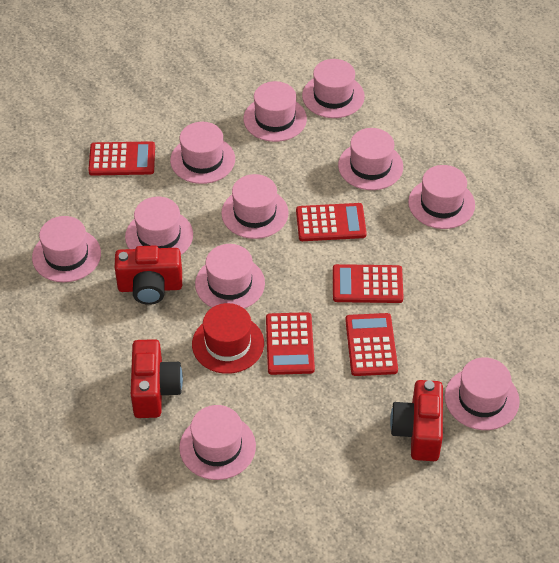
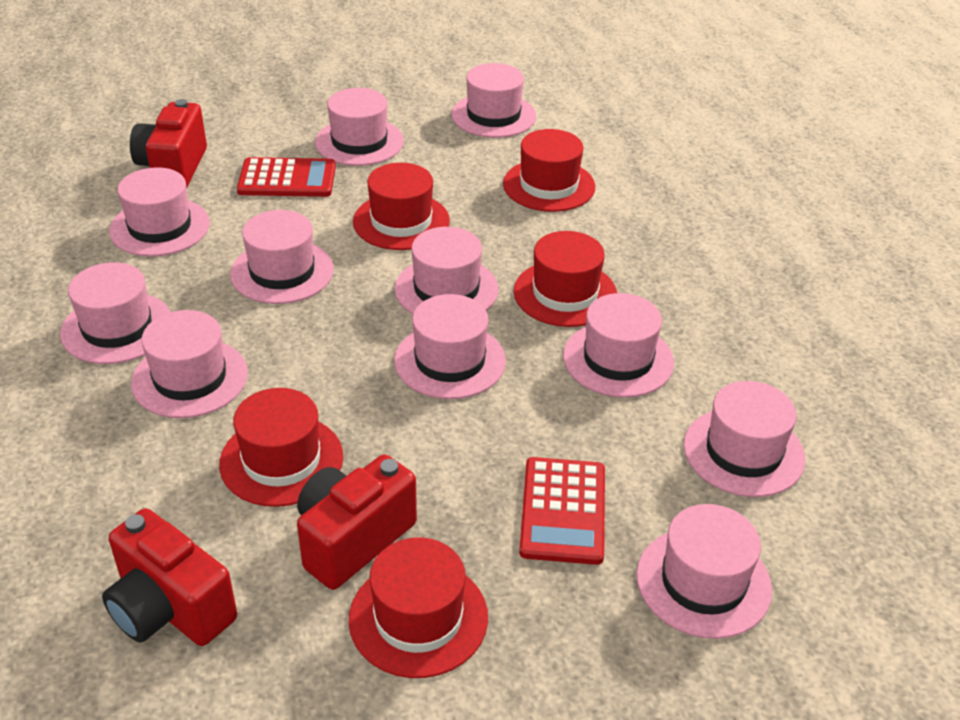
red calculator: 5 -> 2
red hat: 1 -> 5

